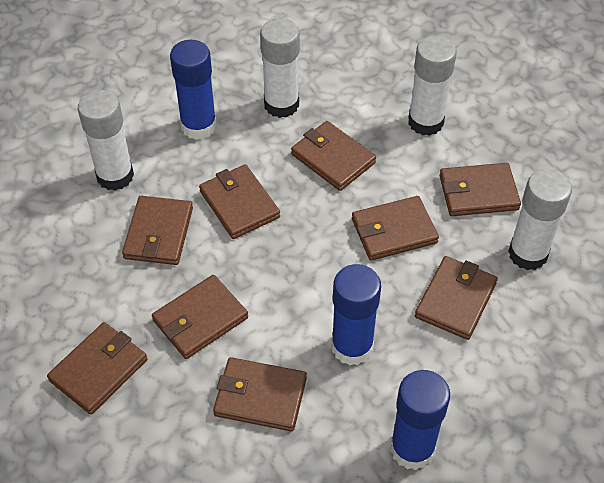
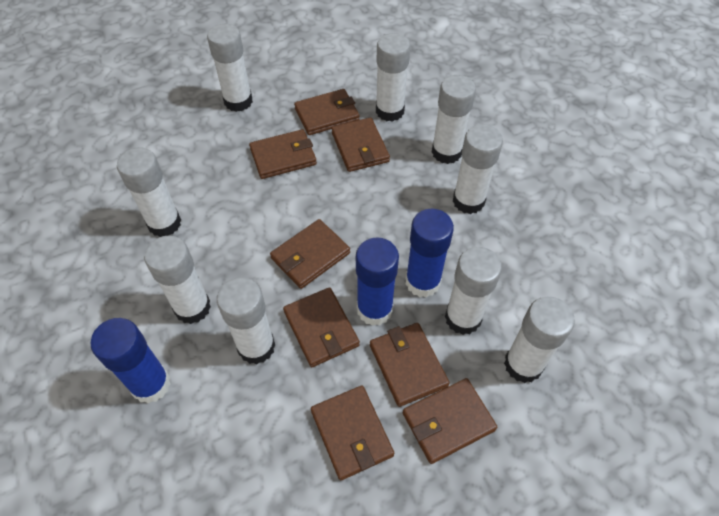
brown wallet: 9 -> 8
white glue stick: 4 -> 9

